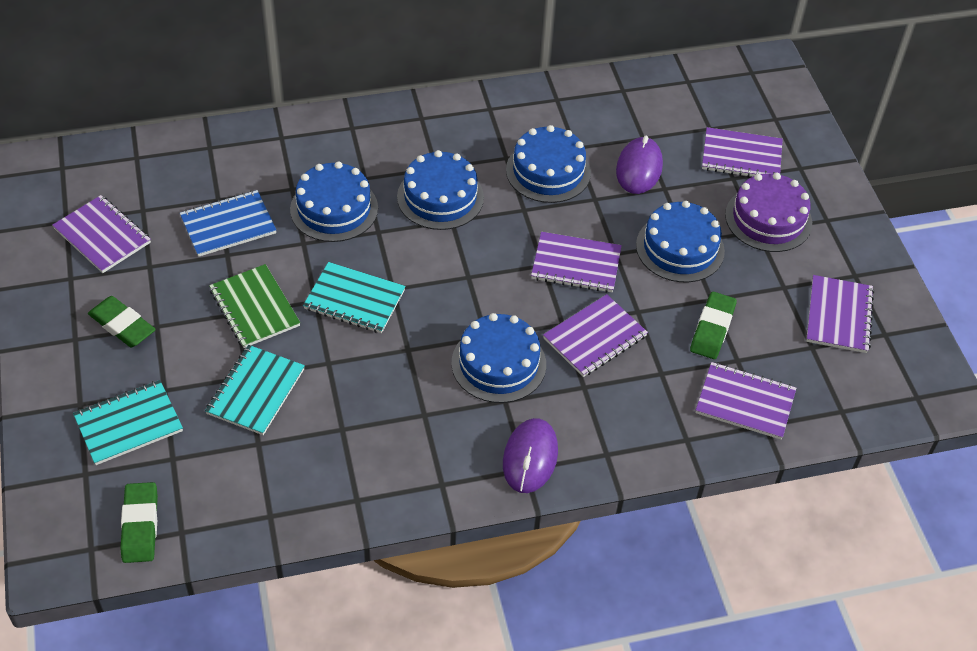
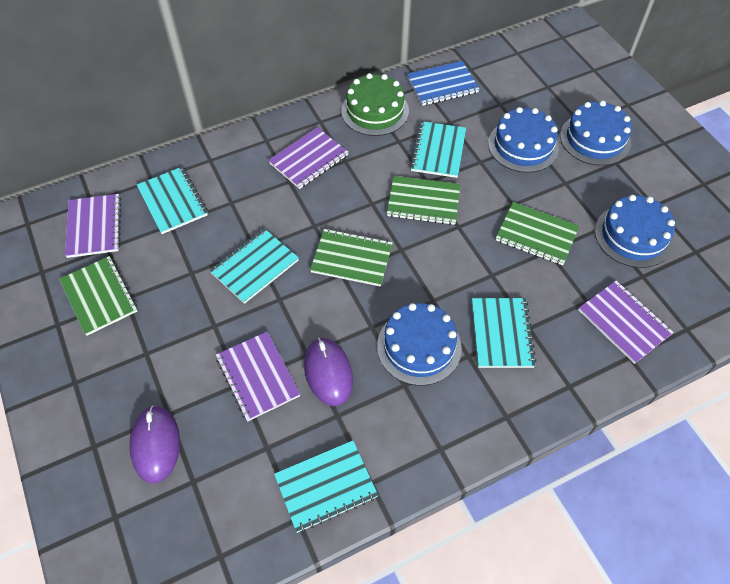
blue cake: 5 -> 4
green cake: 0 -> 1
green eraser: 3 -> 0
green notebook: 1 -> 4
purple cake: 1 -> 0
purple notebook: 6 -> 4
turquoise notebook: 3 -> 5

